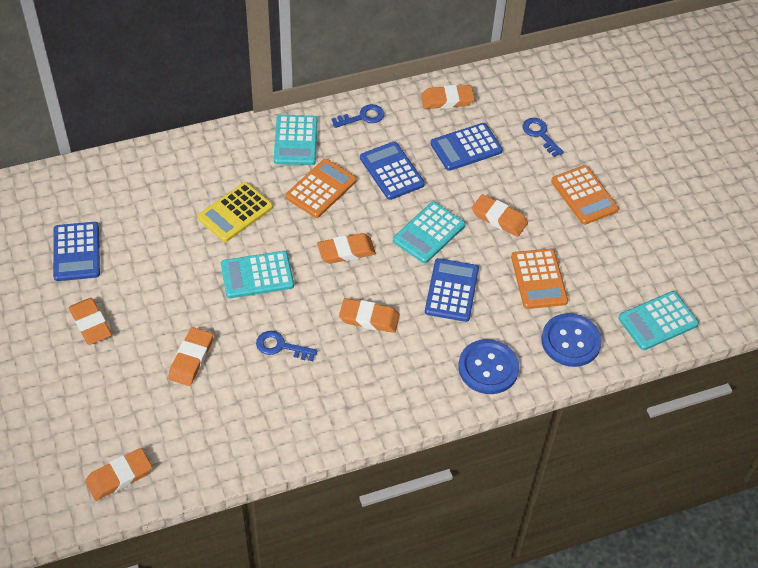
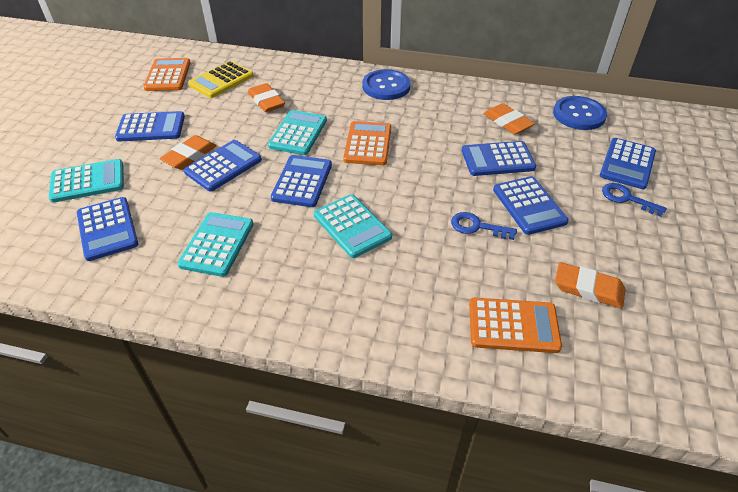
blue calculator: 4 -> 7
blue key: 3 -> 2
orange eraser: 7 -> 4

